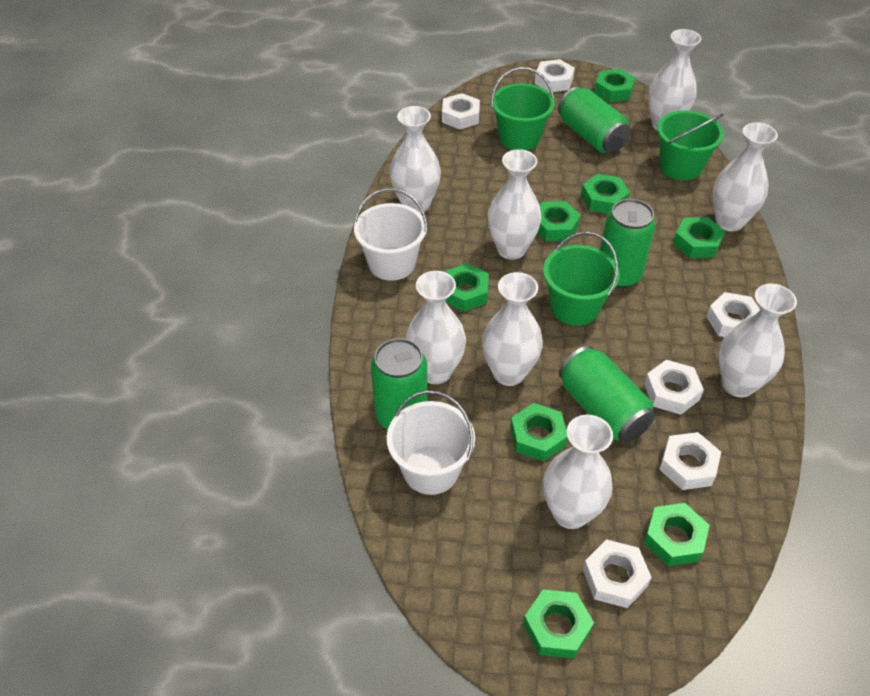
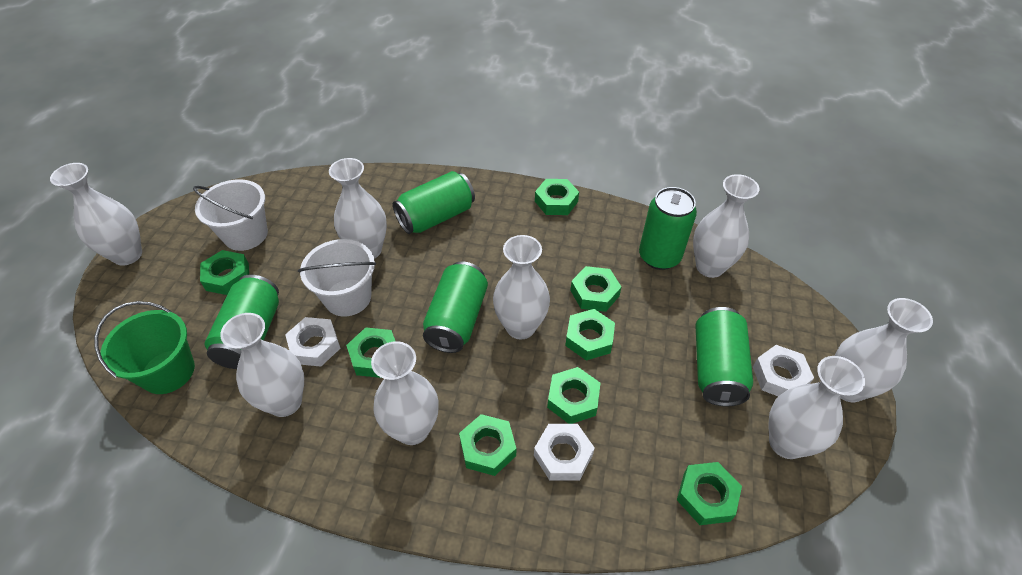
green bucket: 3 -> 1
green can: 4 -> 5
white nut: 6 -> 3

